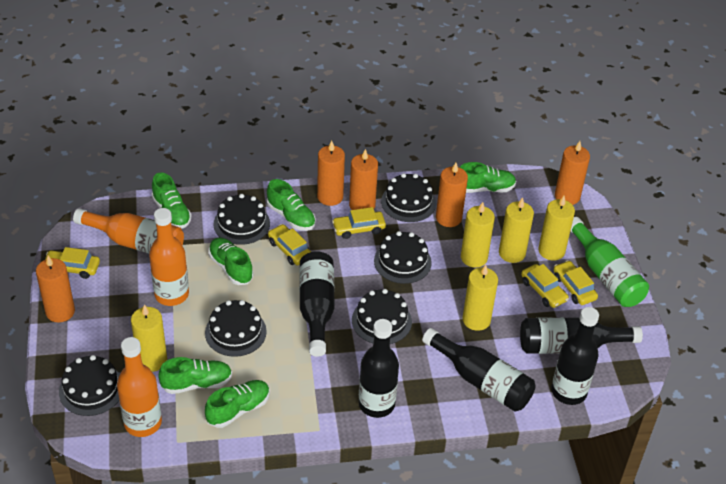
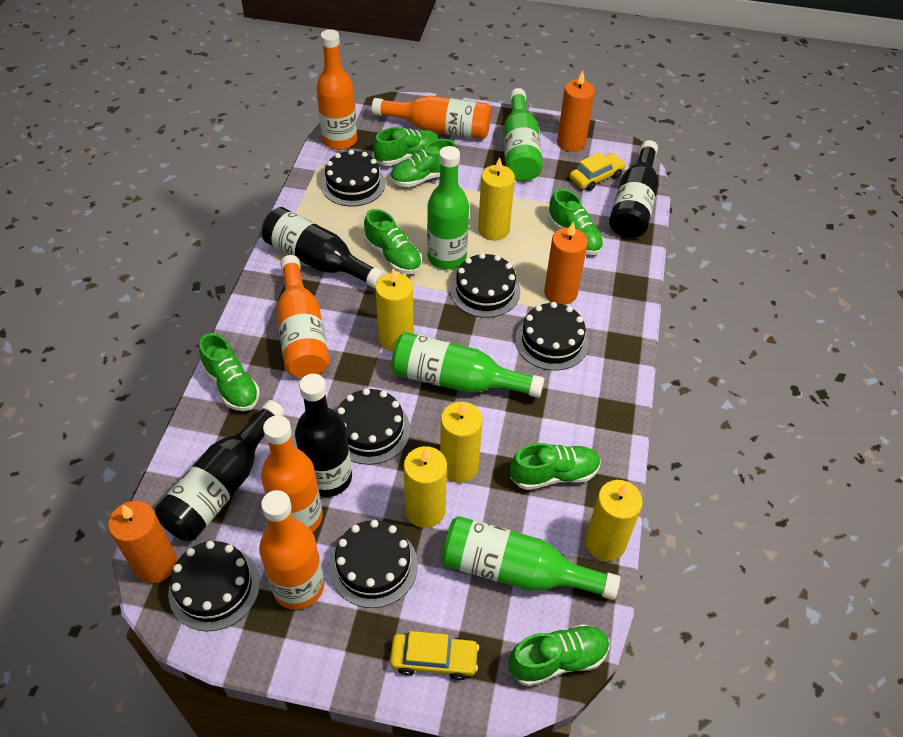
black bottle: 5 -> 4
green bottle: 1 -> 4
green shoe: 6 -> 7
orange bottle: 3 -> 5
orange candle: 5 -> 3
yellow car: 5 -> 2

